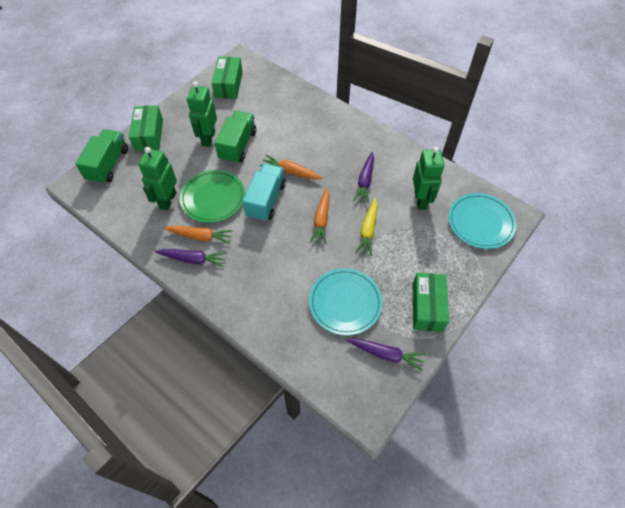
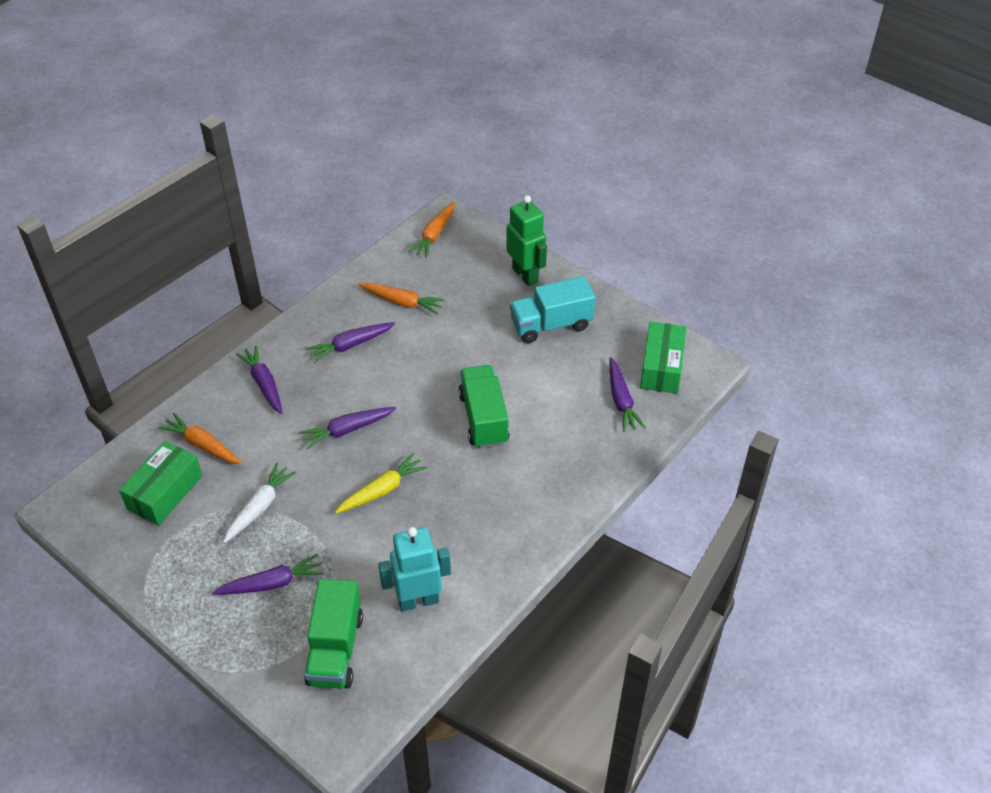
green box: 3 -> 2
green plate: 1 -> 0
green robot: 3 -> 1
purple carrot: 3 -> 5
turquoise plate: 2 -> 0
turquoise robot: 0 -> 1
white carrot: 0 -> 1

